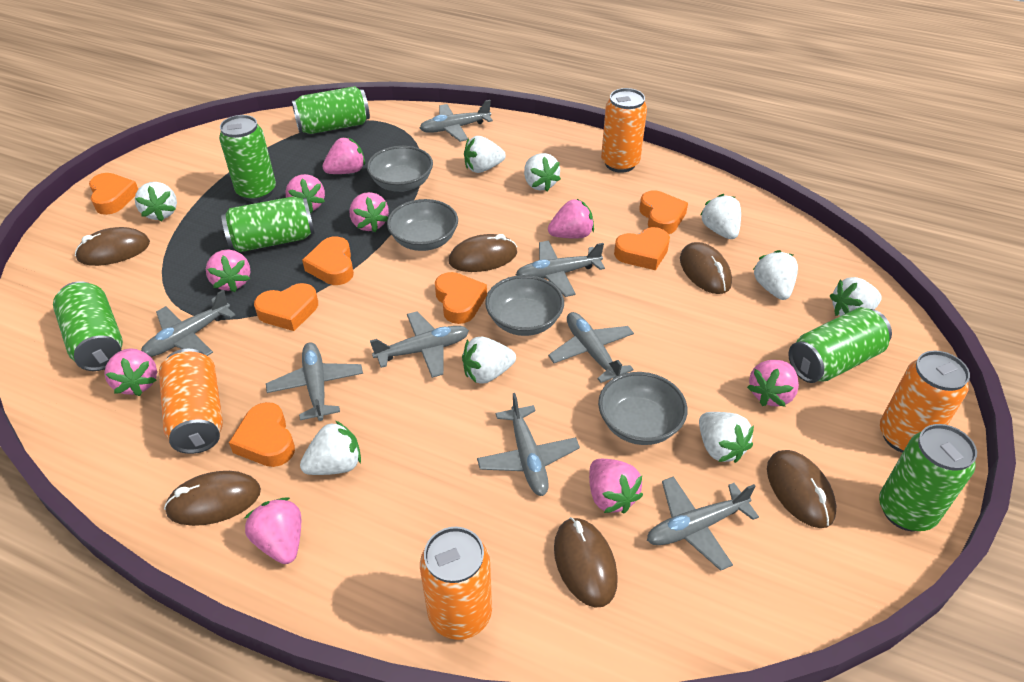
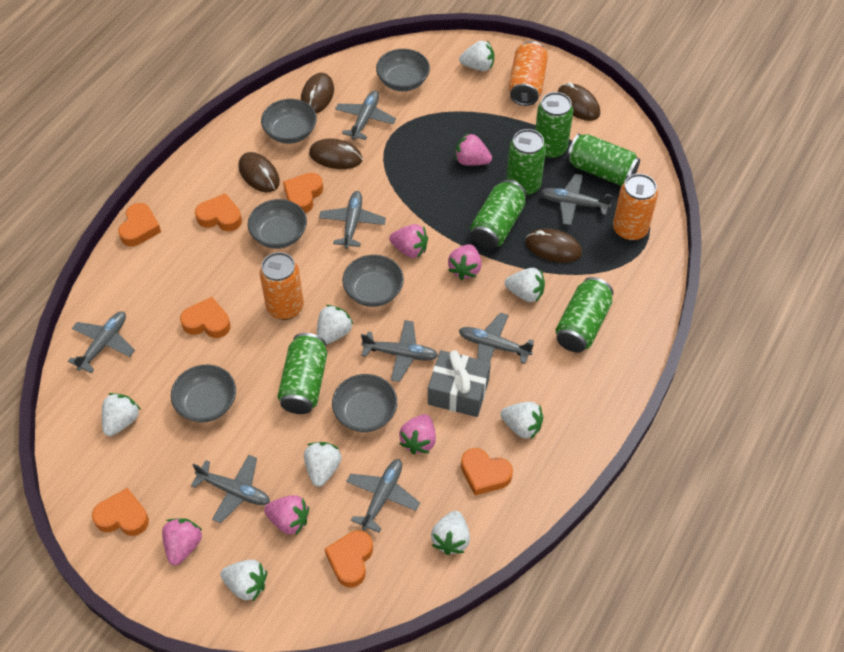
brown mouse: 6 -> 5
grey bowl: 4 -> 6
grey gift: 0 -> 1
orange can: 4 -> 3
pink strawberry: 9 -> 6
white strawberry: 9 -> 8

